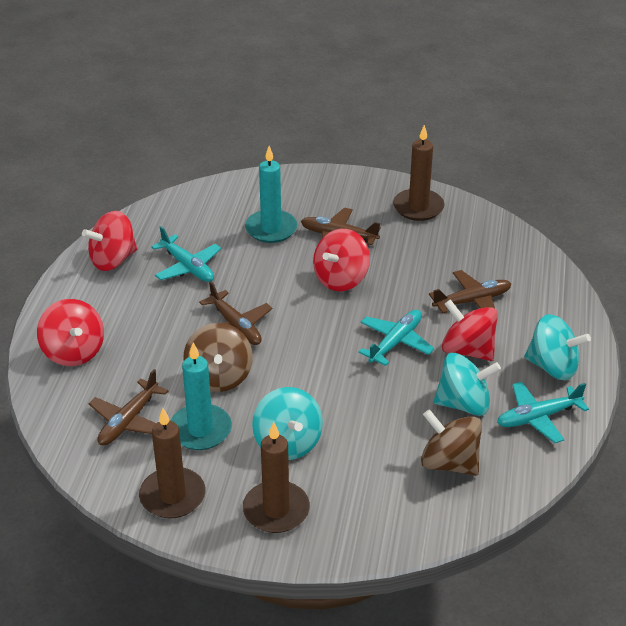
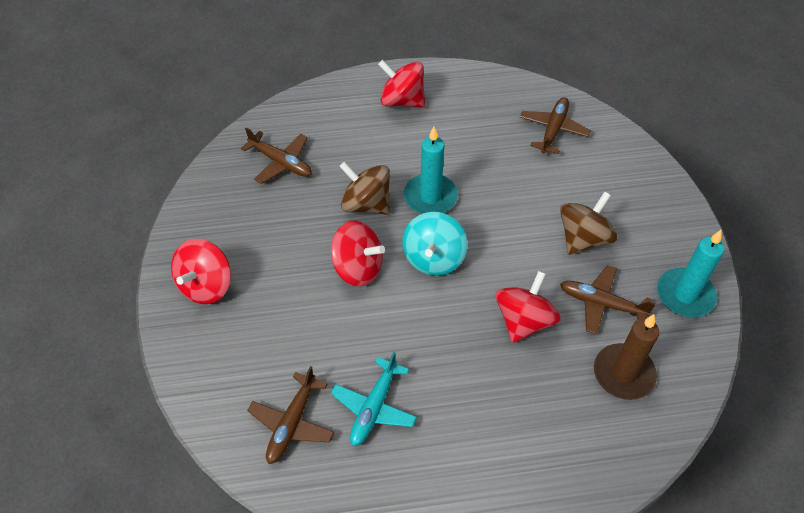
brown candle: 3 -> 1
turquoise plane: 3 -> 1
turquoise spinning top: 3 -> 1

